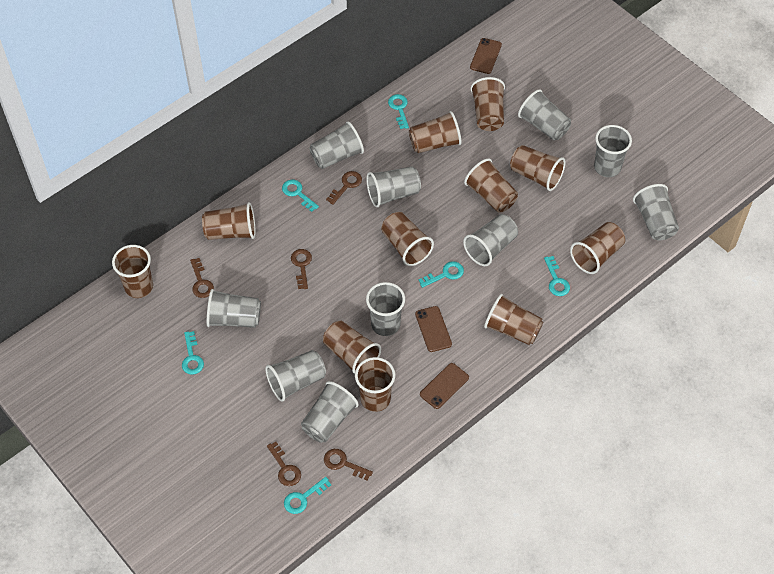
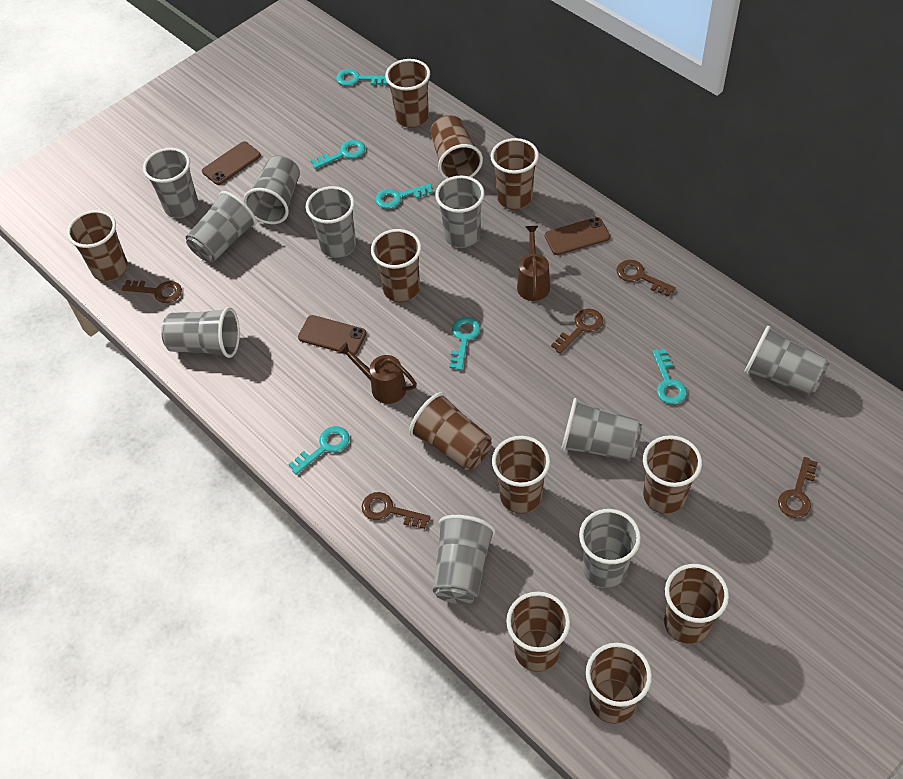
brown watering can: 0 -> 2

